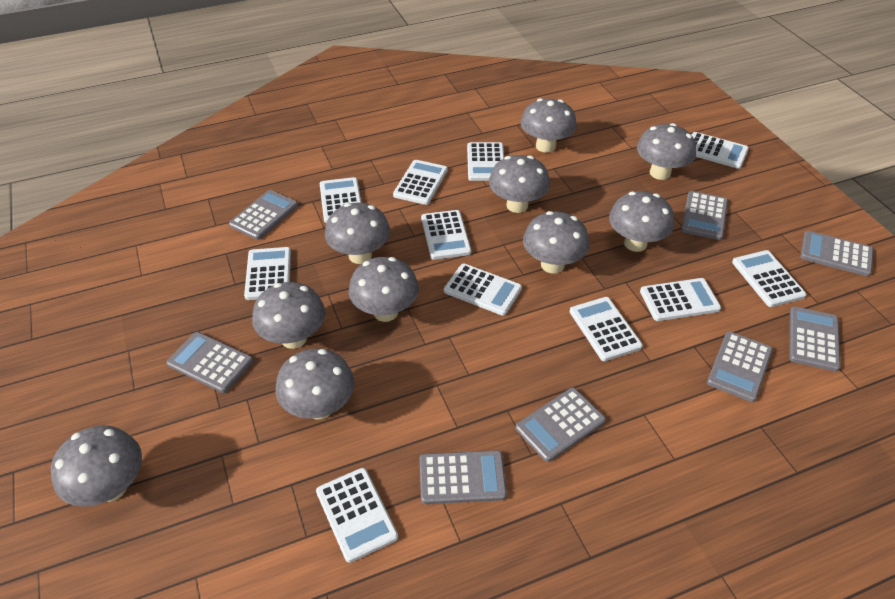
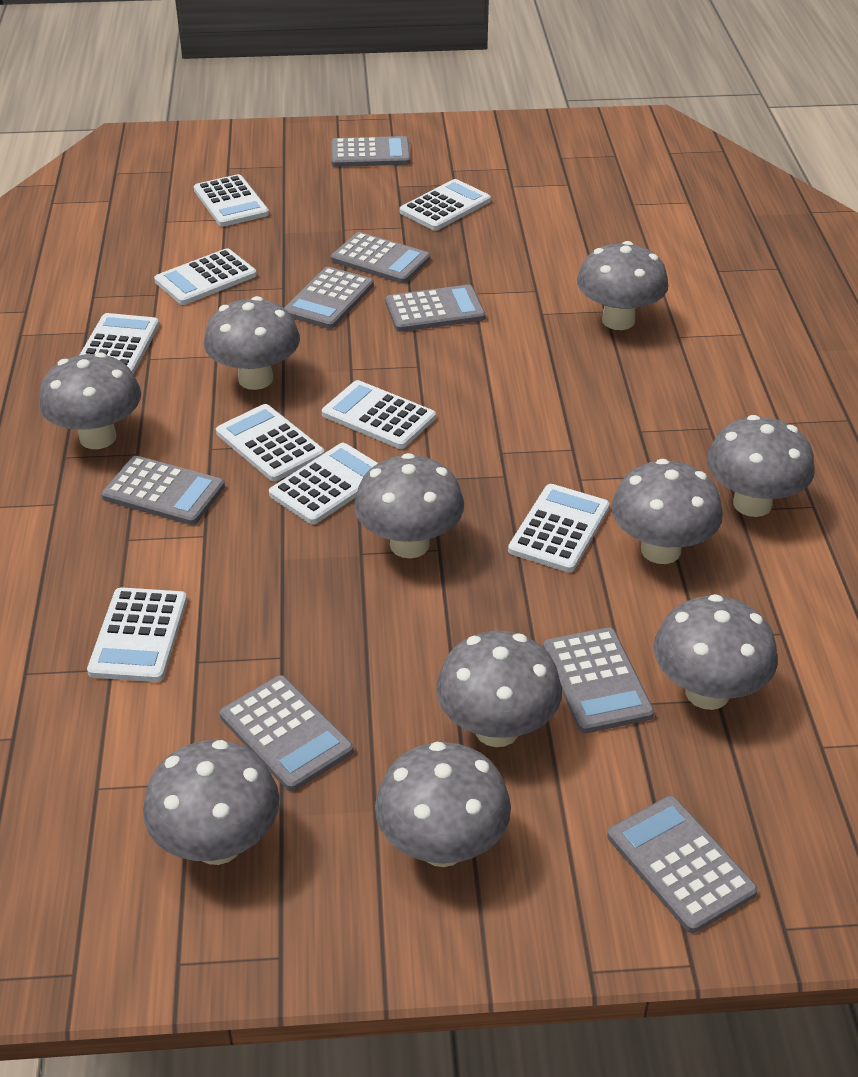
white calculator: 11 -> 9

